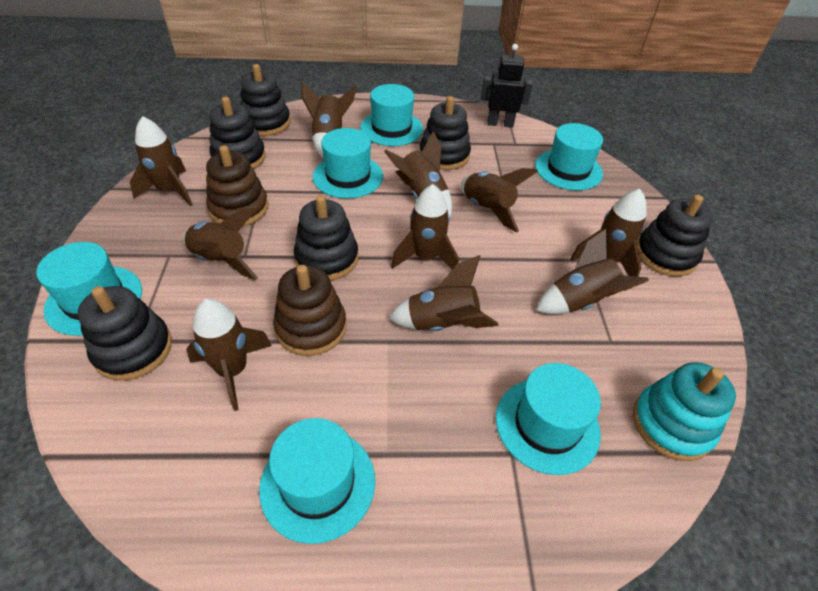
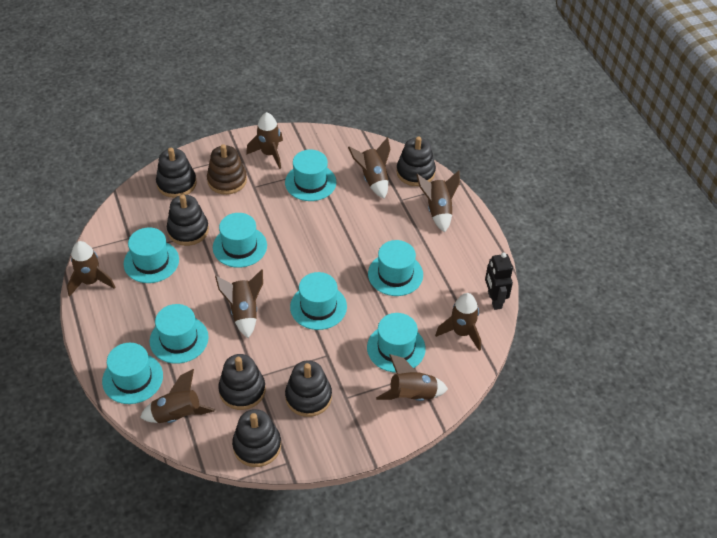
brown rocket: 10 -> 8
brown stacking toy: 2 -> 1
turquoise hat: 6 -> 8
turquoise stacking toy: 1 -> 0

